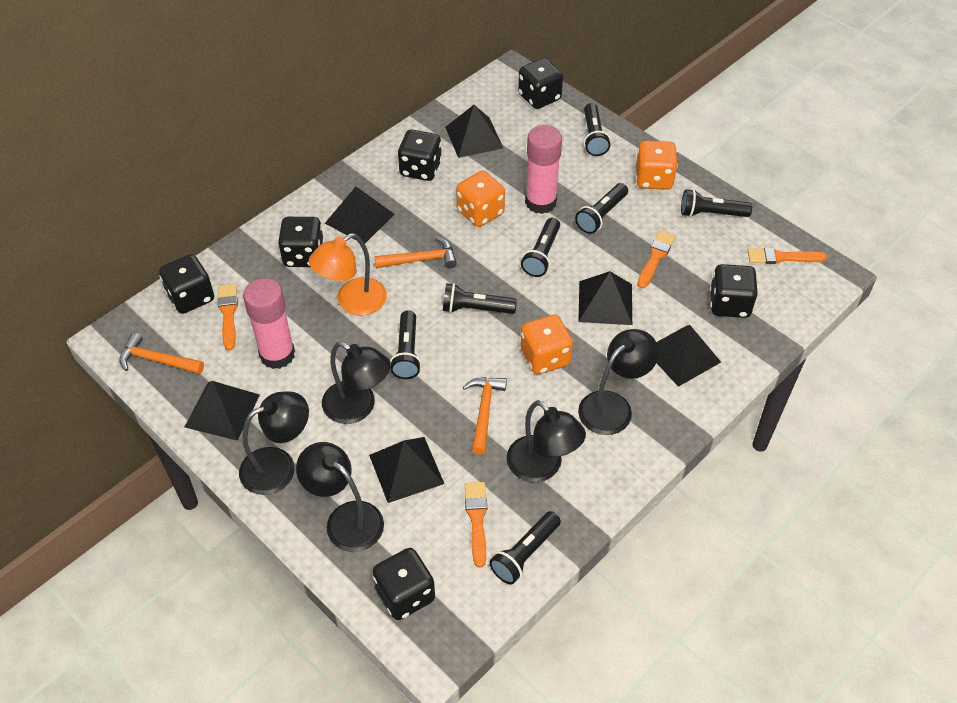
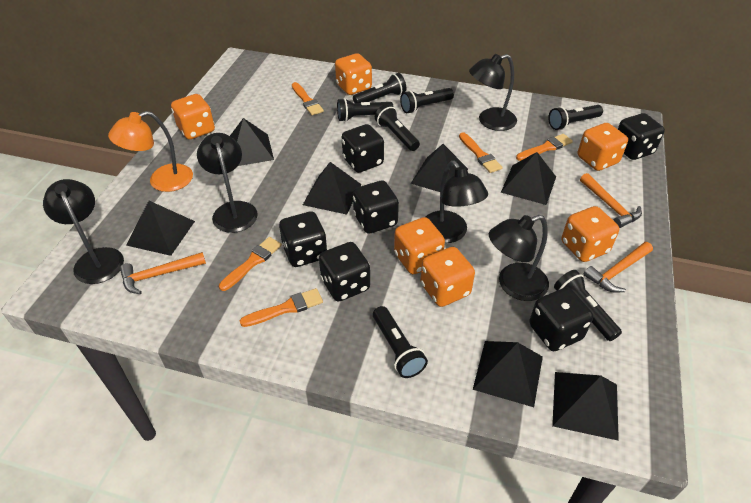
black pyramid: 6 -> 7
orange brush: 4 -> 5
orange dice: 3 -> 6
pink glue stick: 2 -> 0

